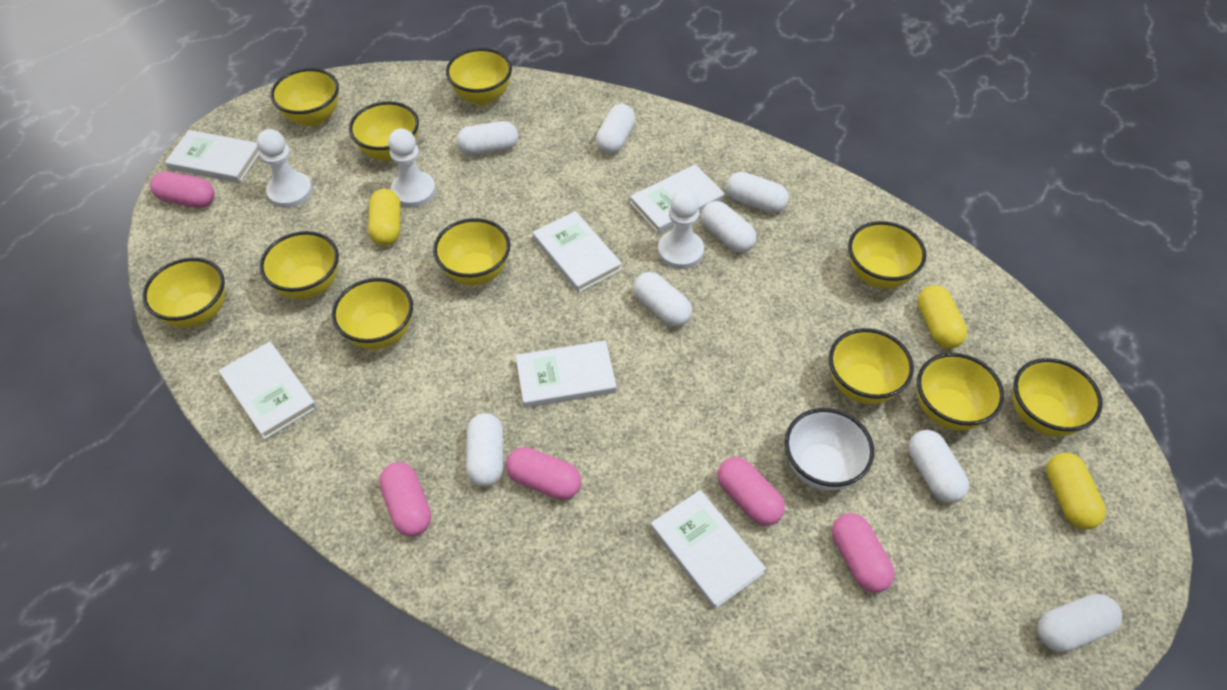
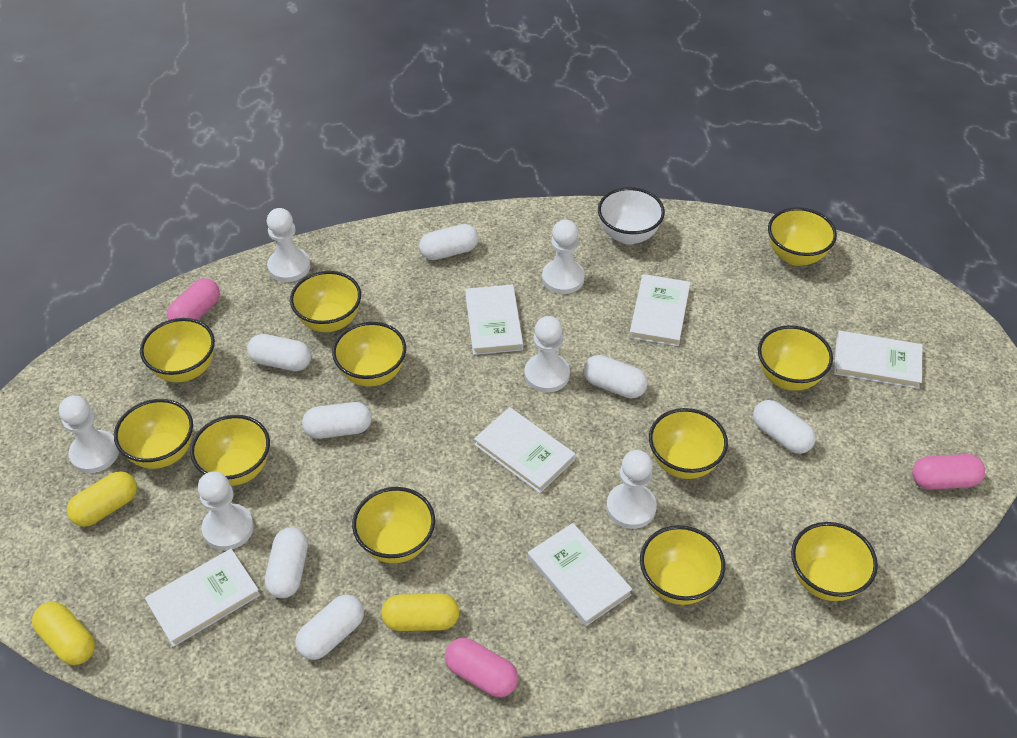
pink capsule: 5 -> 3
white capsule: 8 -> 7
white pawn: 3 -> 6

